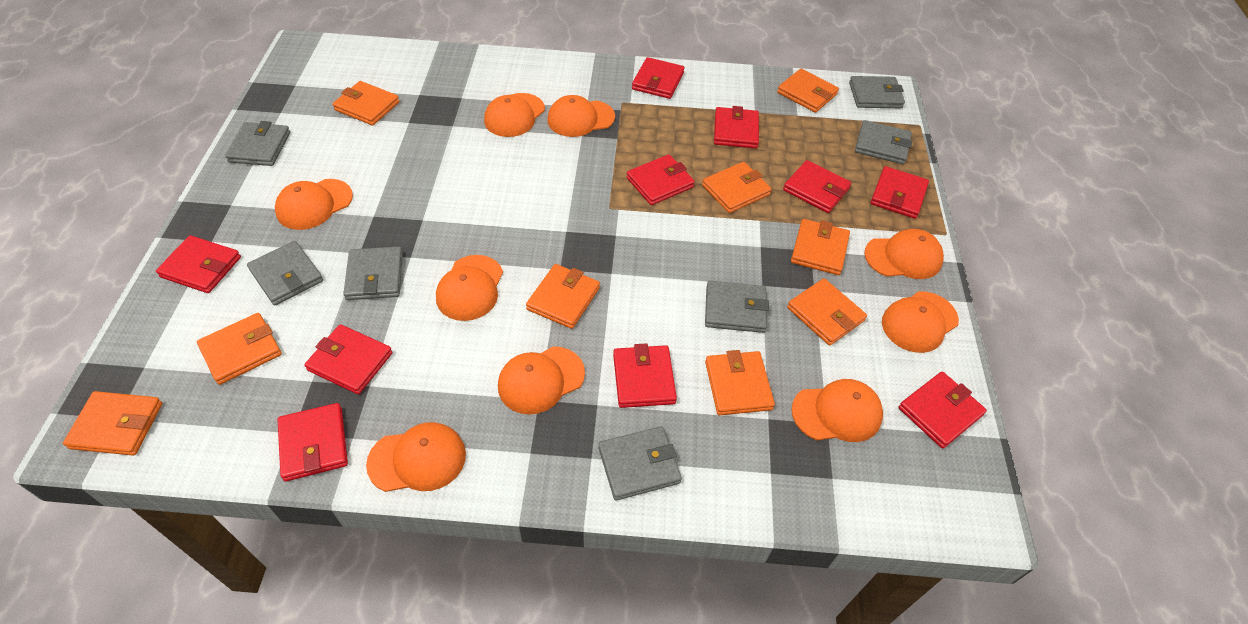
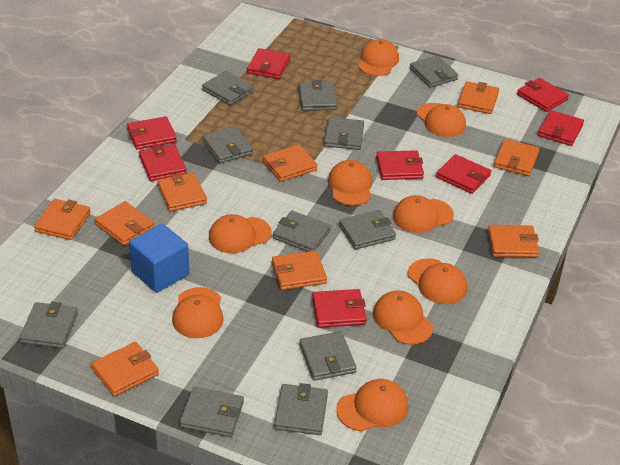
blue cube: 0 -> 1
grey wallet: 7 -> 11
red wallet: 10 -> 8

